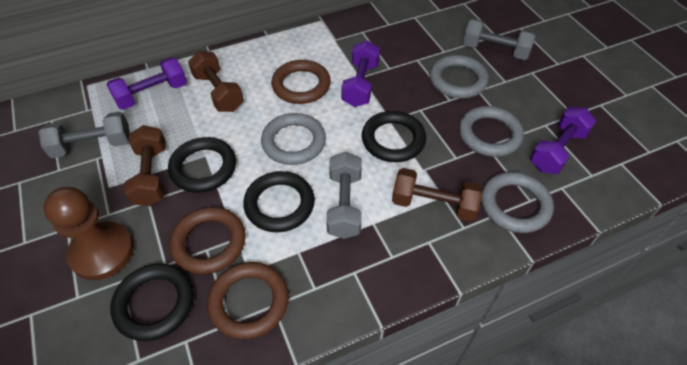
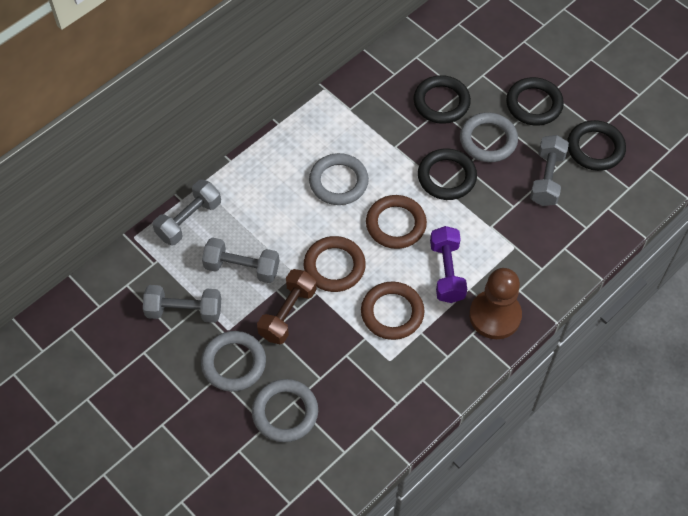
brown dumbbell: 3 -> 1
grey dumbbell: 3 -> 4
purple dumbbell: 3 -> 1

